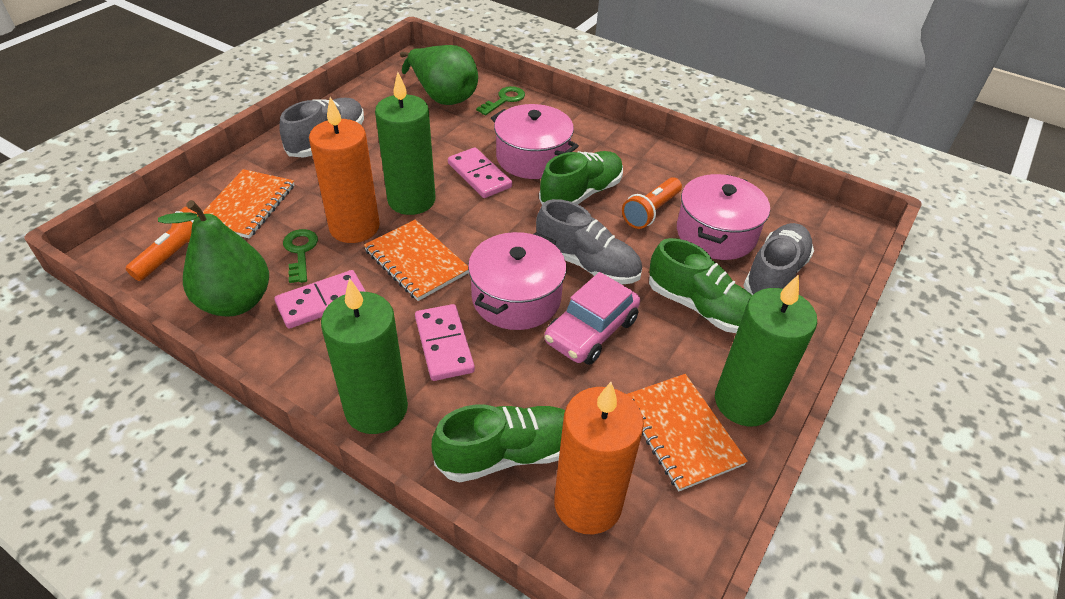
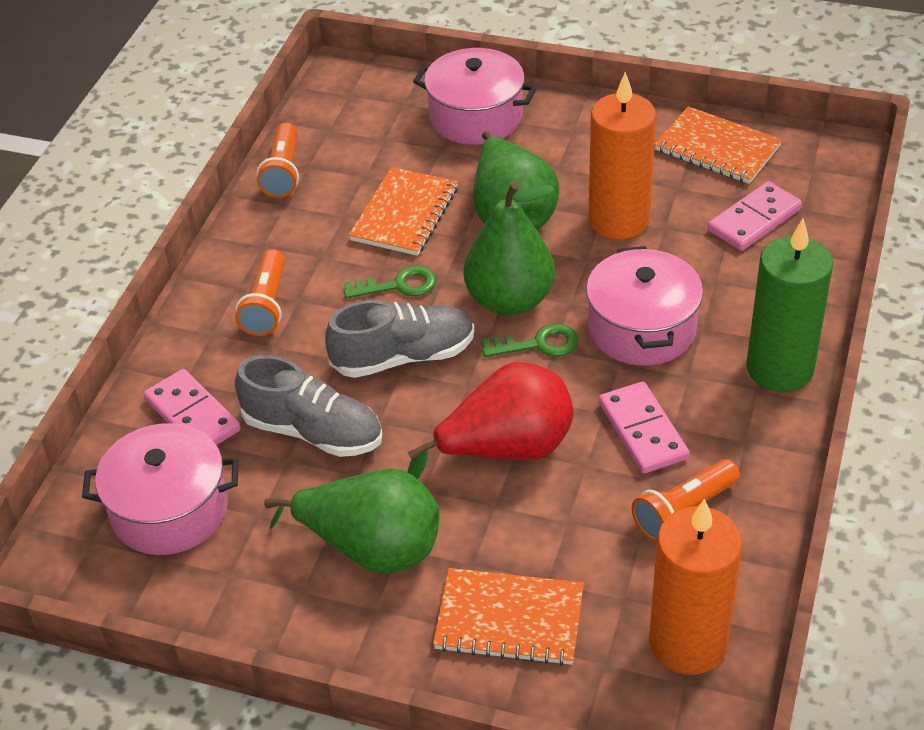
green candle: 3 -> 1
green pear: 2 -> 3
green shoe: 3 -> 0
grey shoe: 3 -> 2
orange flashlight: 2 -> 3
pink car: 1 -> 0
red pear: 0 -> 1

